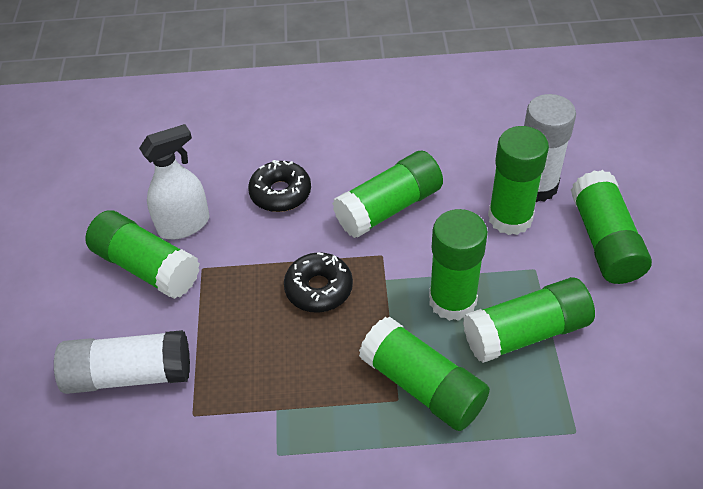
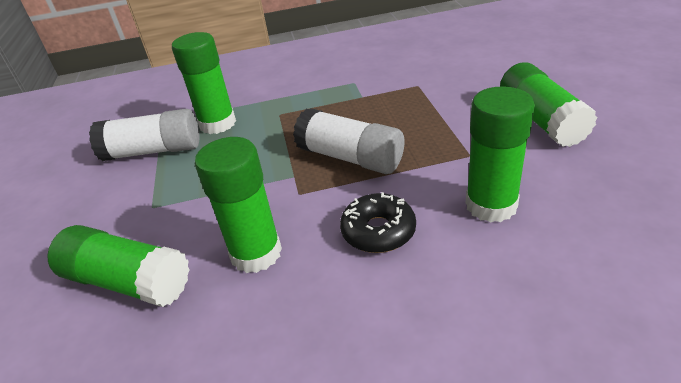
black donut: 2 -> 1
green glue stick: 7 -> 5
white spray bottle: 1 -> 0

